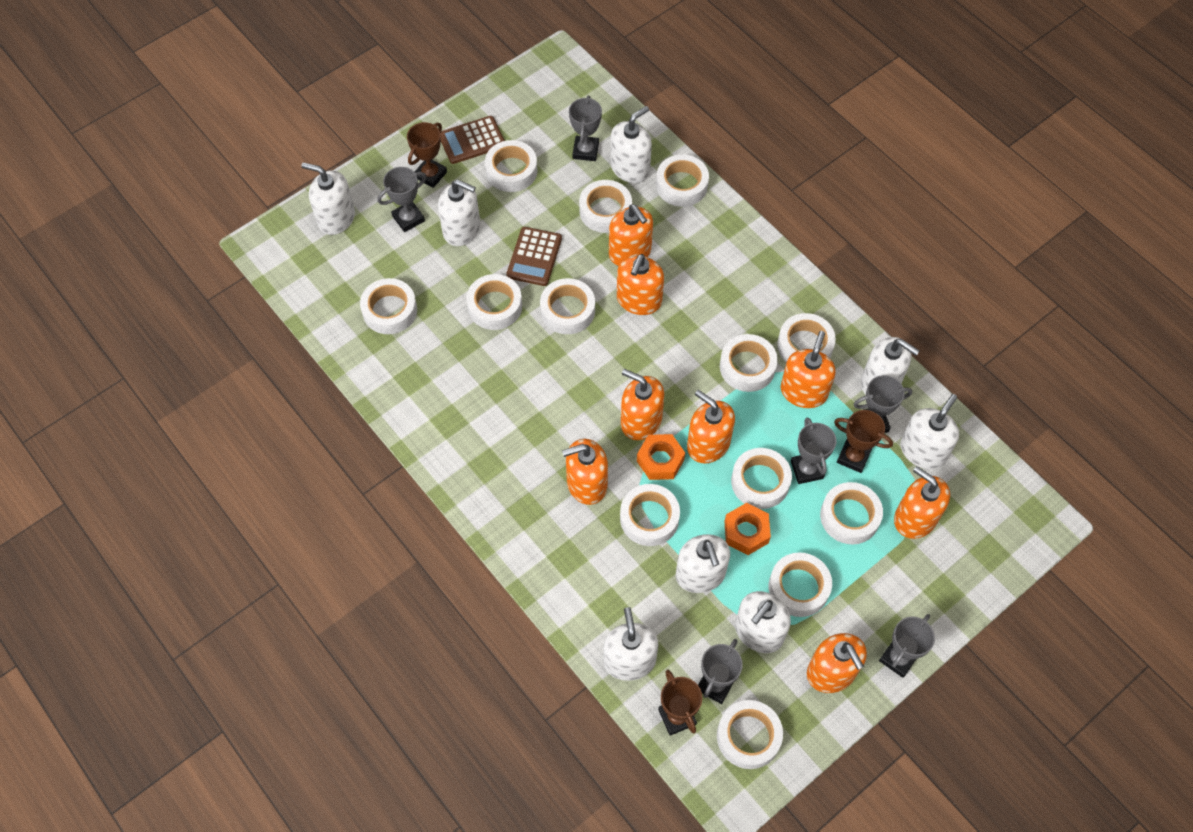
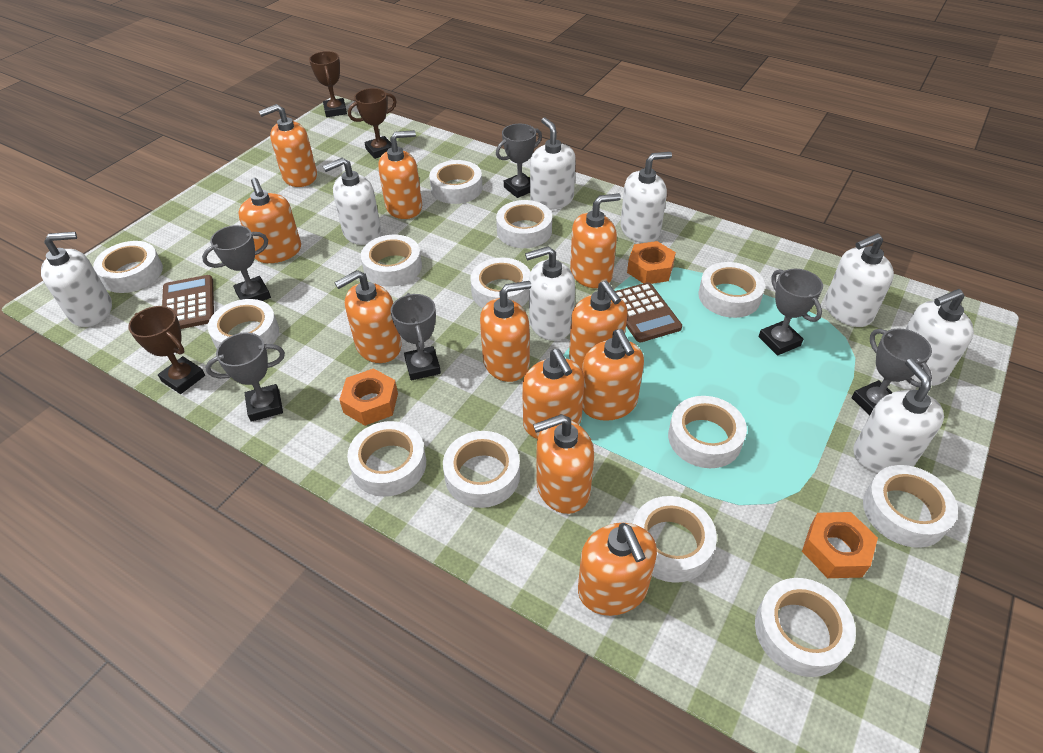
orange nut: 2 -> 3
orange soap dispenser: 8 -> 11

